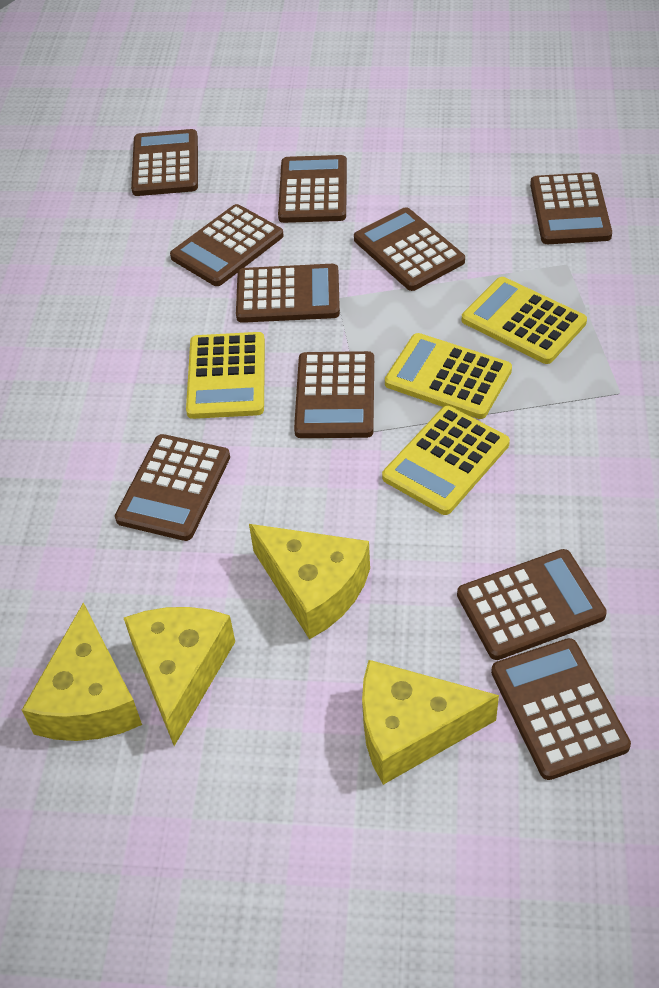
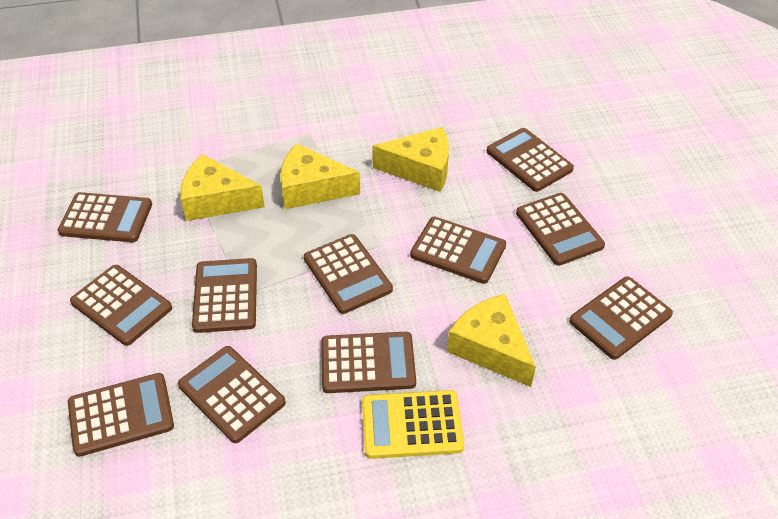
brown calculator: 10 -> 11
yellow calculator: 4 -> 1

